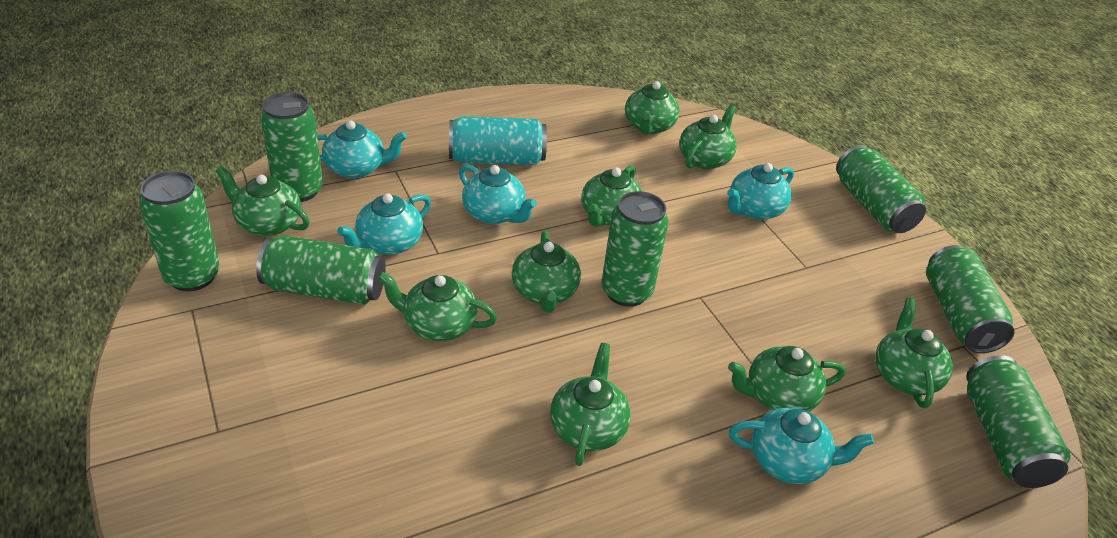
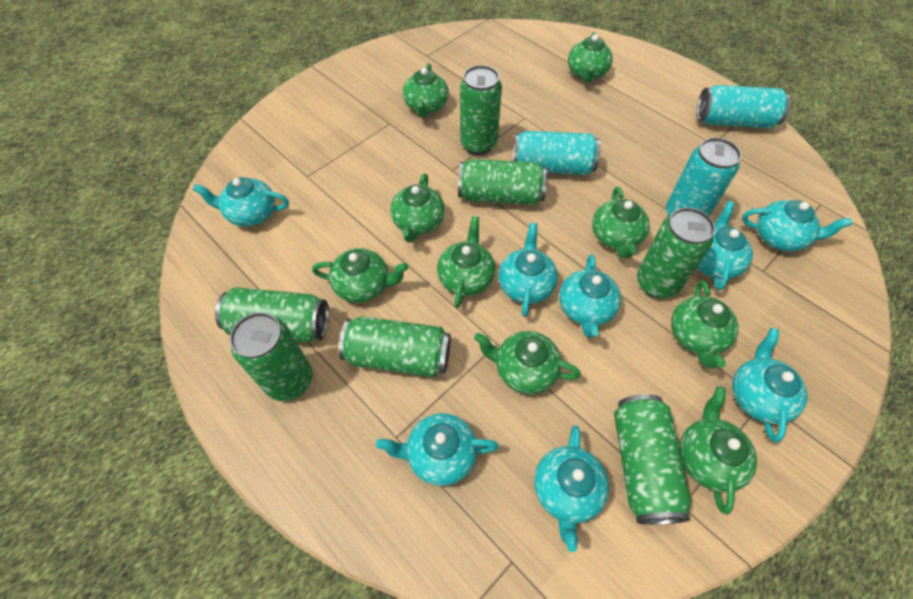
turquoise can: 1 -> 3
turquoise teapot: 5 -> 8

